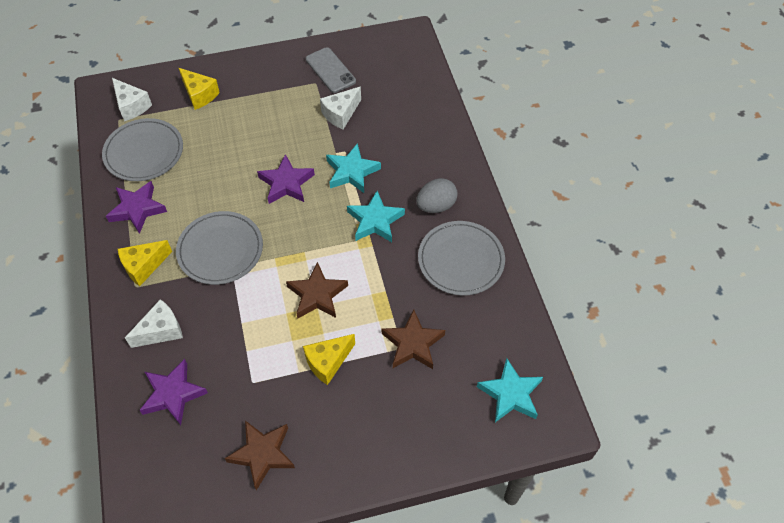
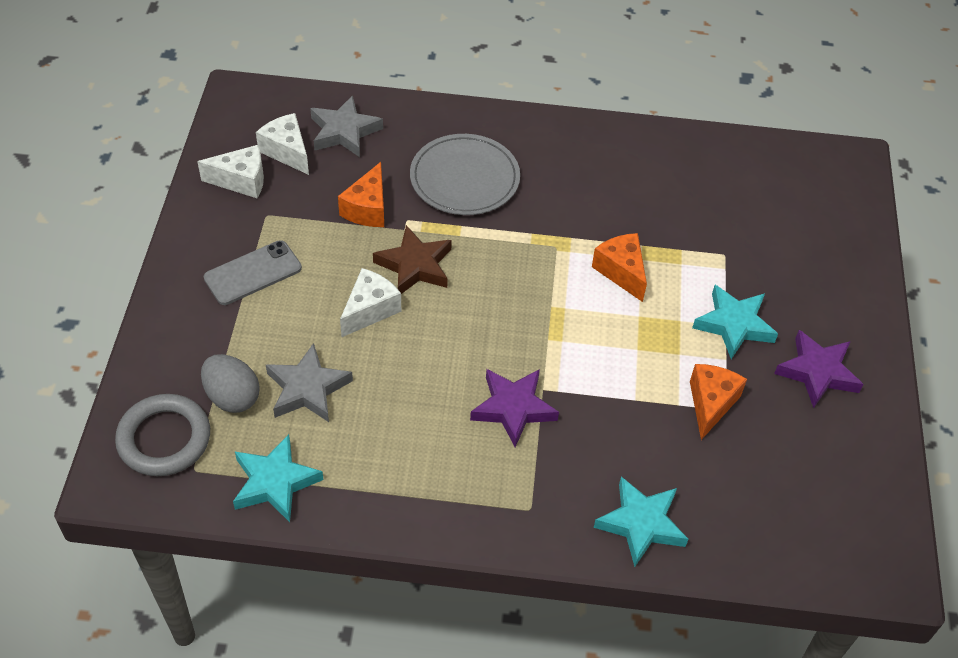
brown star: 3 -> 1
grey plate: 3 -> 1
grey ring: 0 -> 1
grey star: 0 -> 2
orange cheese: 0 -> 3
purple star: 3 -> 2
yellow cheese: 3 -> 0

